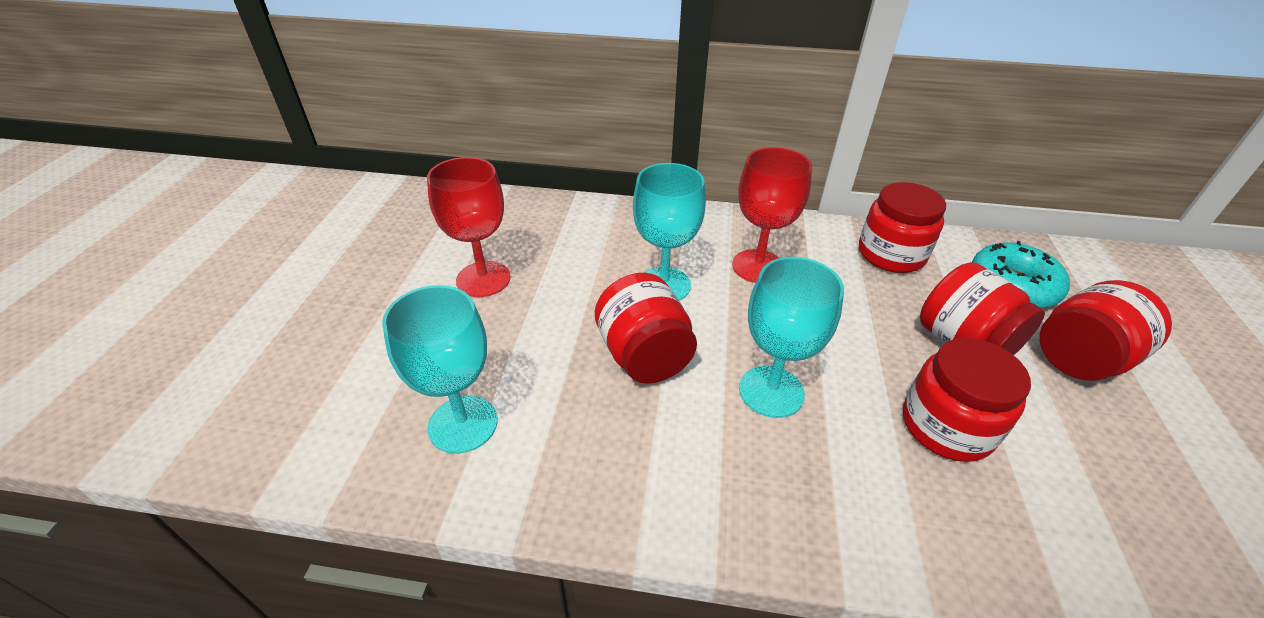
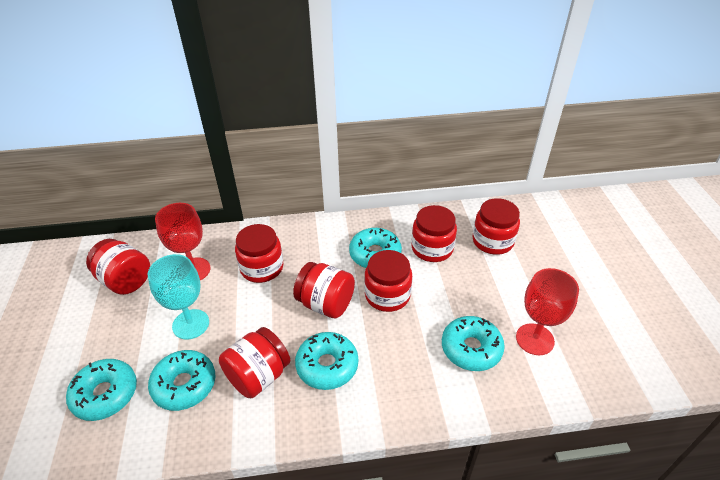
red jar: 5 -> 7
turquoise donut: 1 -> 5
turquoise goblet: 3 -> 1

